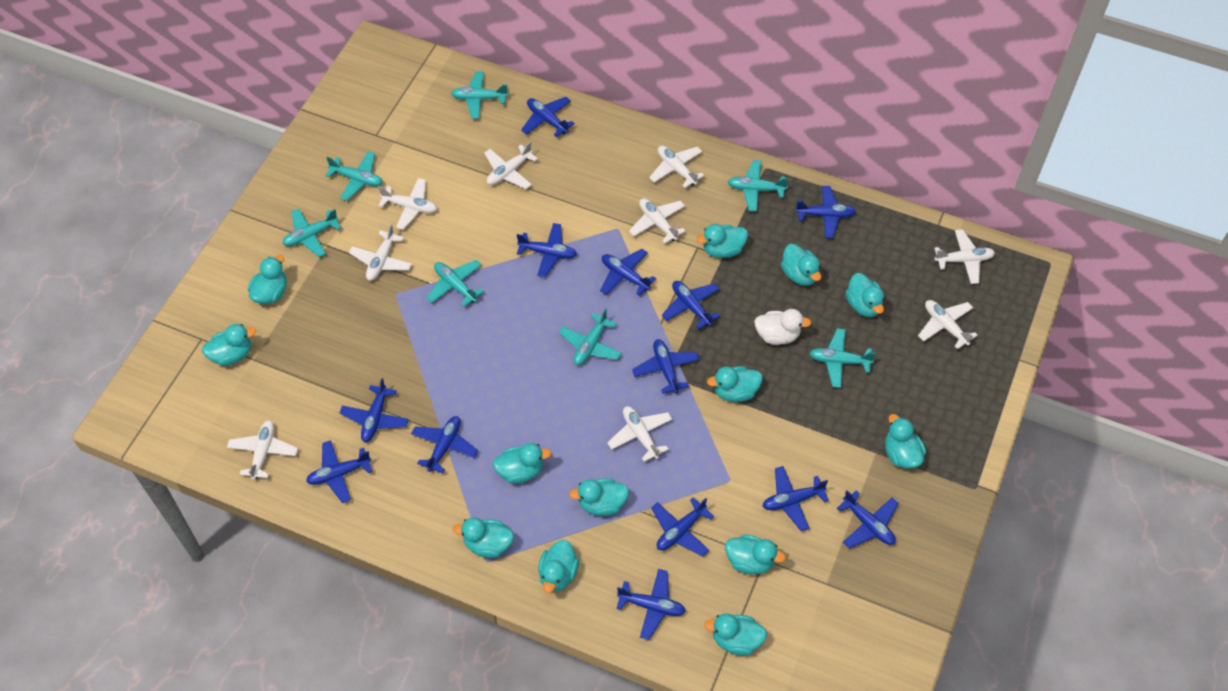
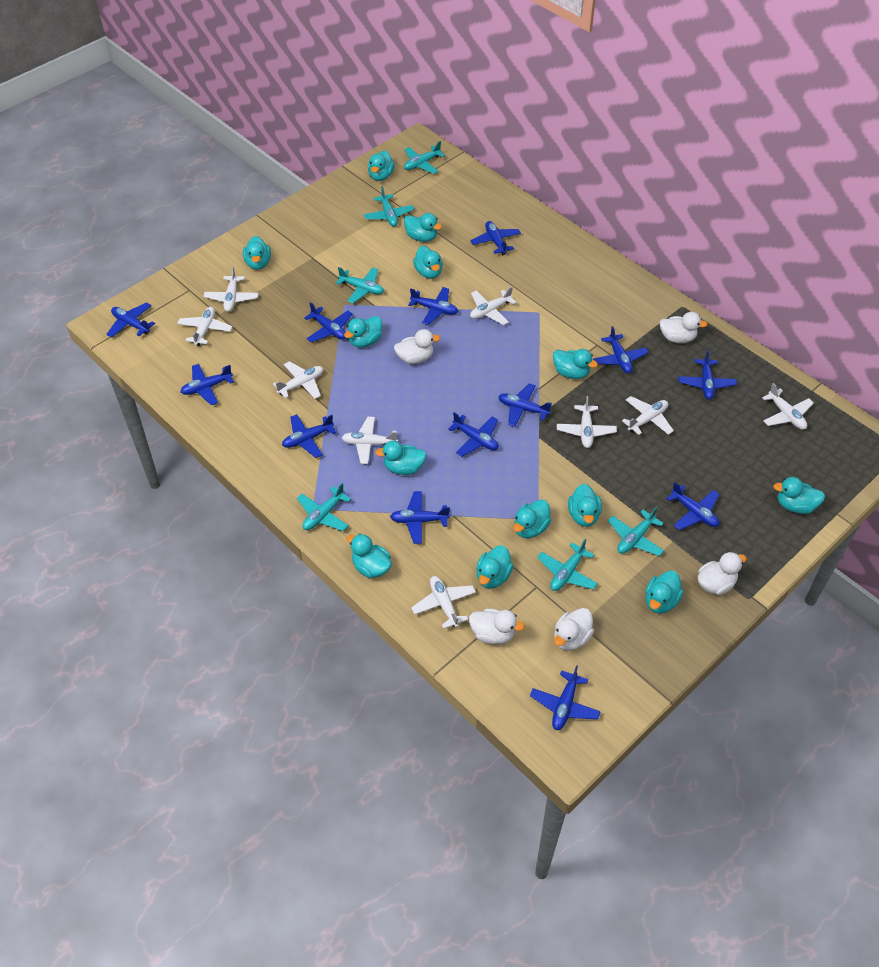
turquoise plane: 7 -> 6
white duck: 1 -> 5

